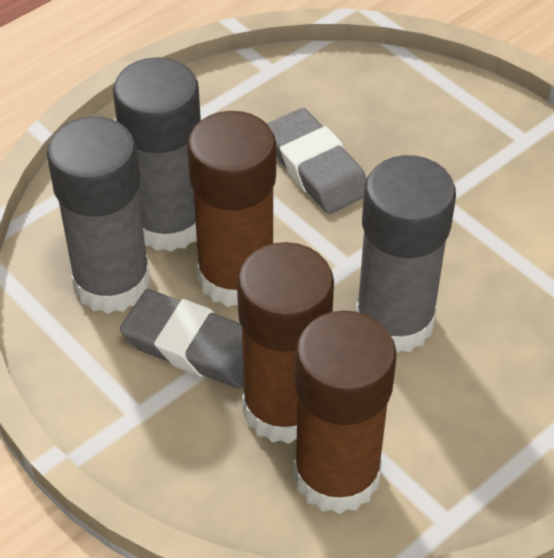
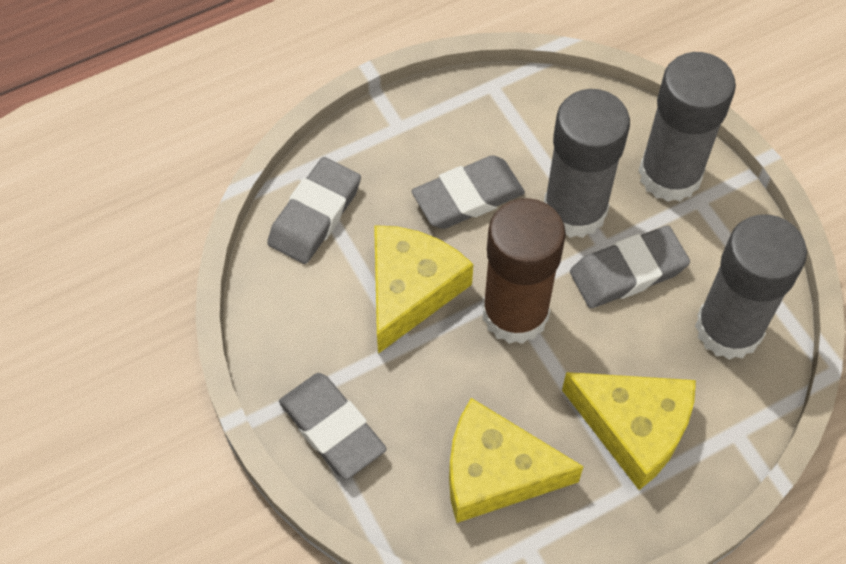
brown glue stick: 3 -> 1
grey eraser: 2 -> 4
yellow cheese: 0 -> 3

